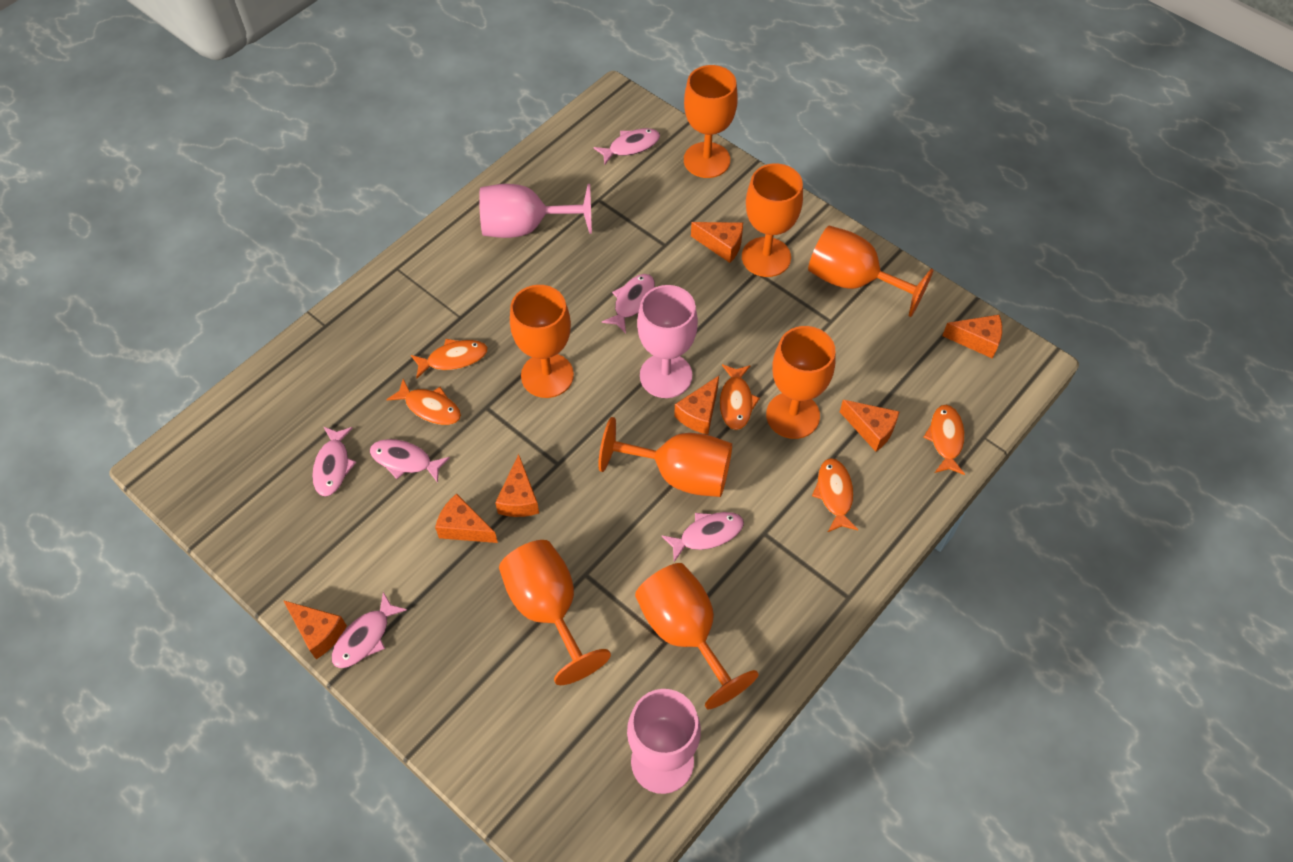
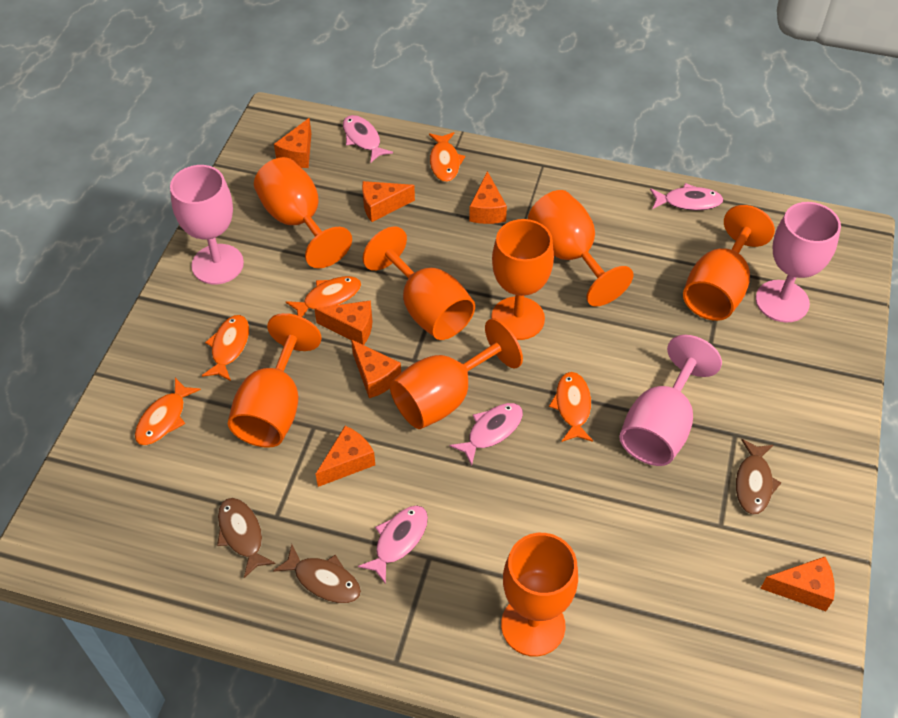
brown fish: 0 -> 3
pink fish: 6 -> 4

